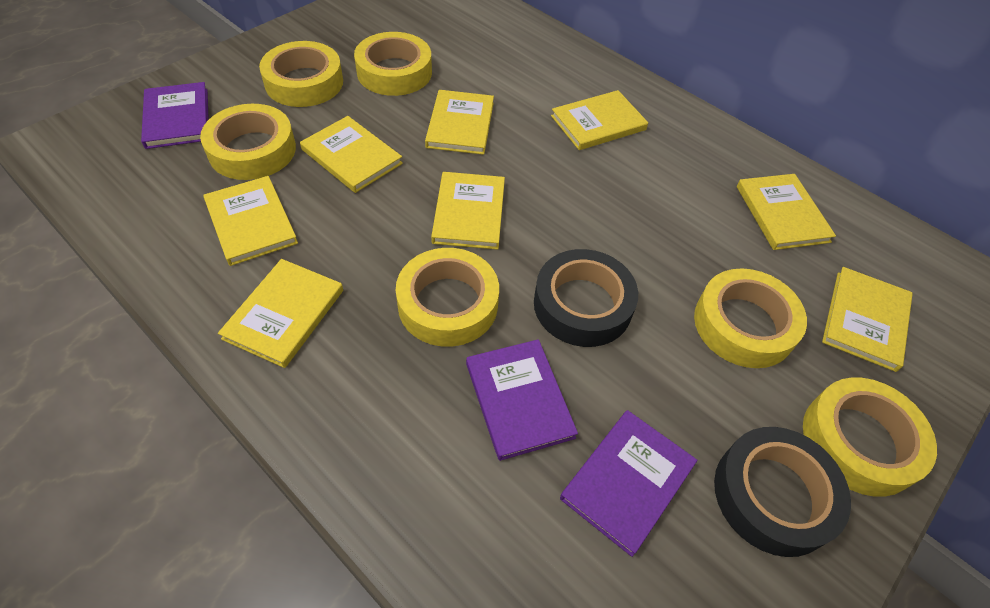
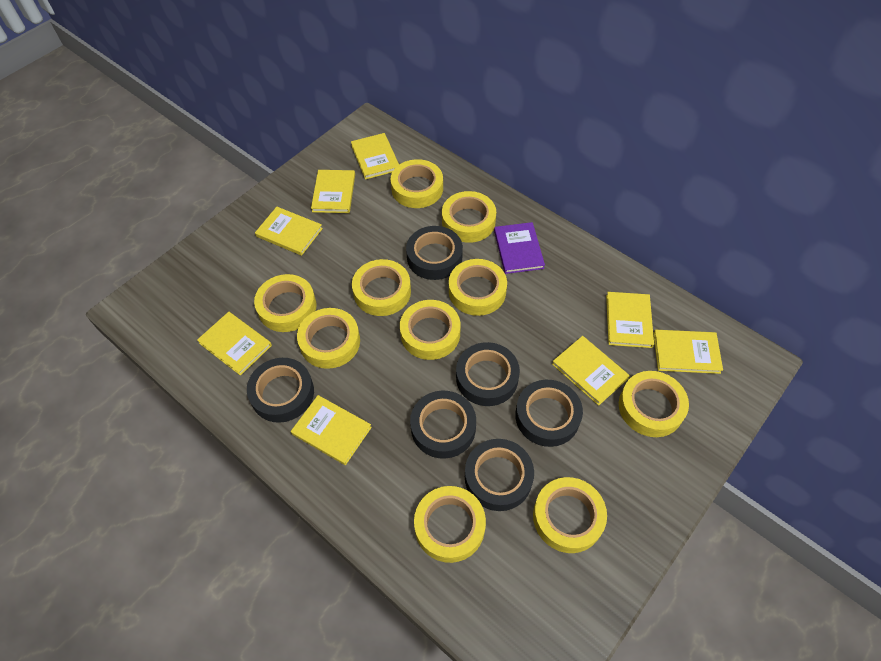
black tape: 2 -> 6
purple book: 3 -> 1
yellow tape: 6 -> 10

